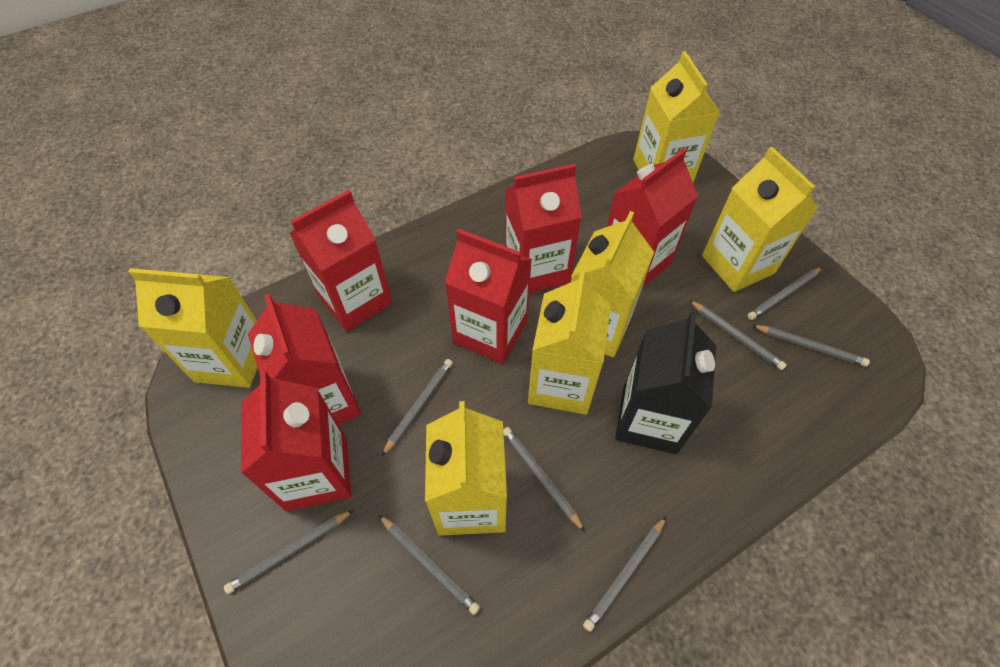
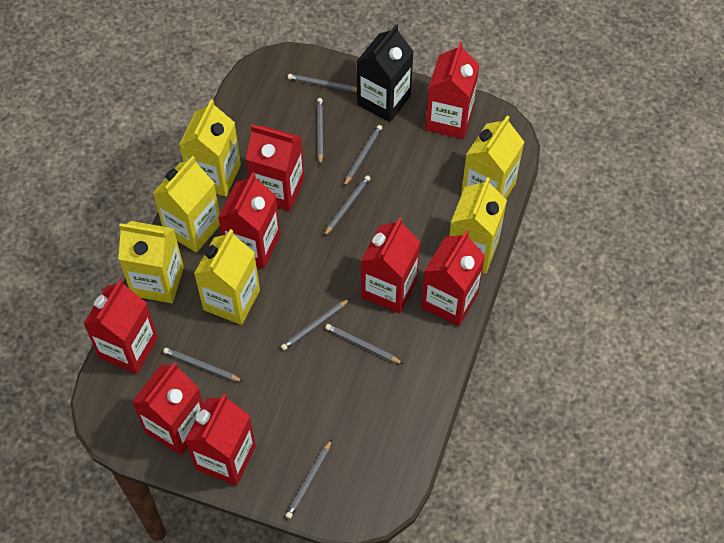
red carton: 6 -> 8

